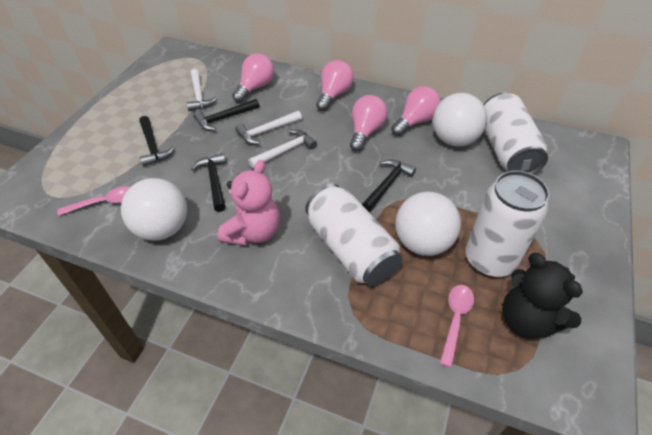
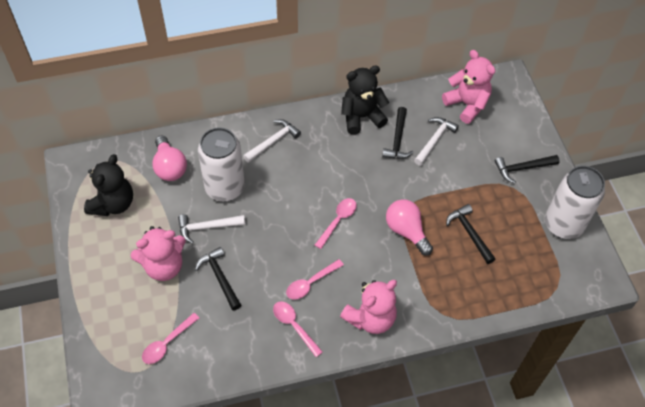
black teddy bear: 1 -> 2
pink light bulb: 4 -> 2
pink spoon: 2 -> 4
pink teddy bear: 1 -> 3
white ball: 3 -> 0
white can: 3 -> 2

